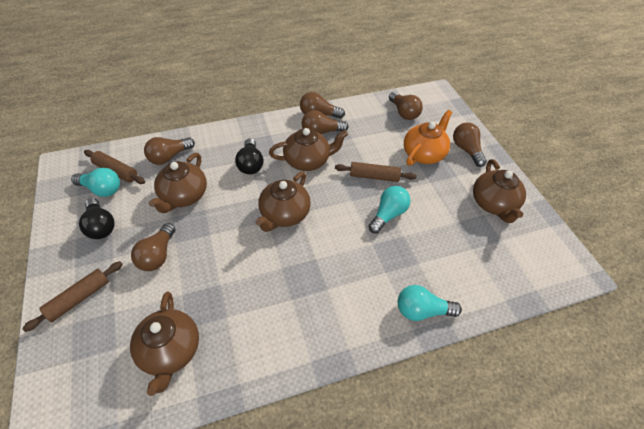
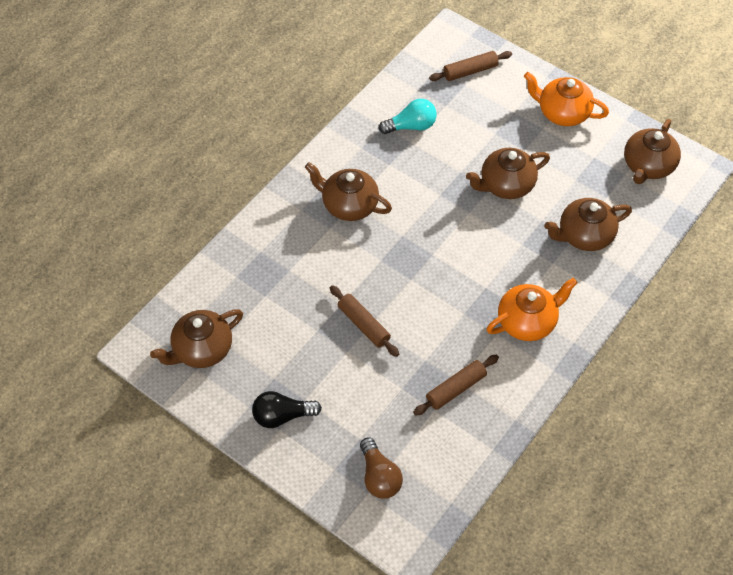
black light bulb: 2 -> 1
brown light bulb: 6 -> 1
orange teapot: 1 -> 2
turquoise light bulb: 3 -> 1

